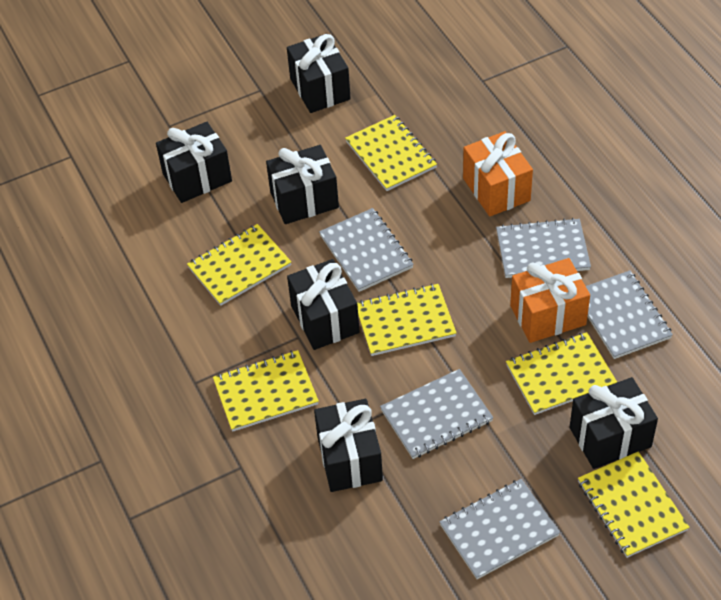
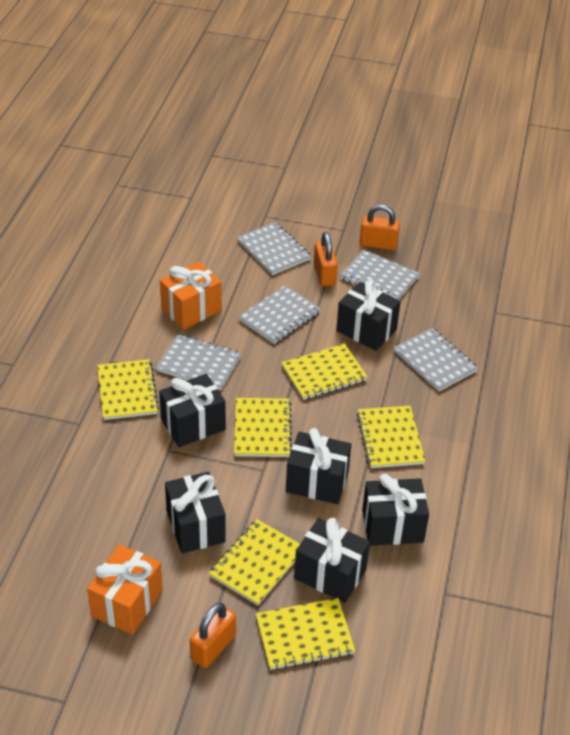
orange padlock: 0 -> 3

